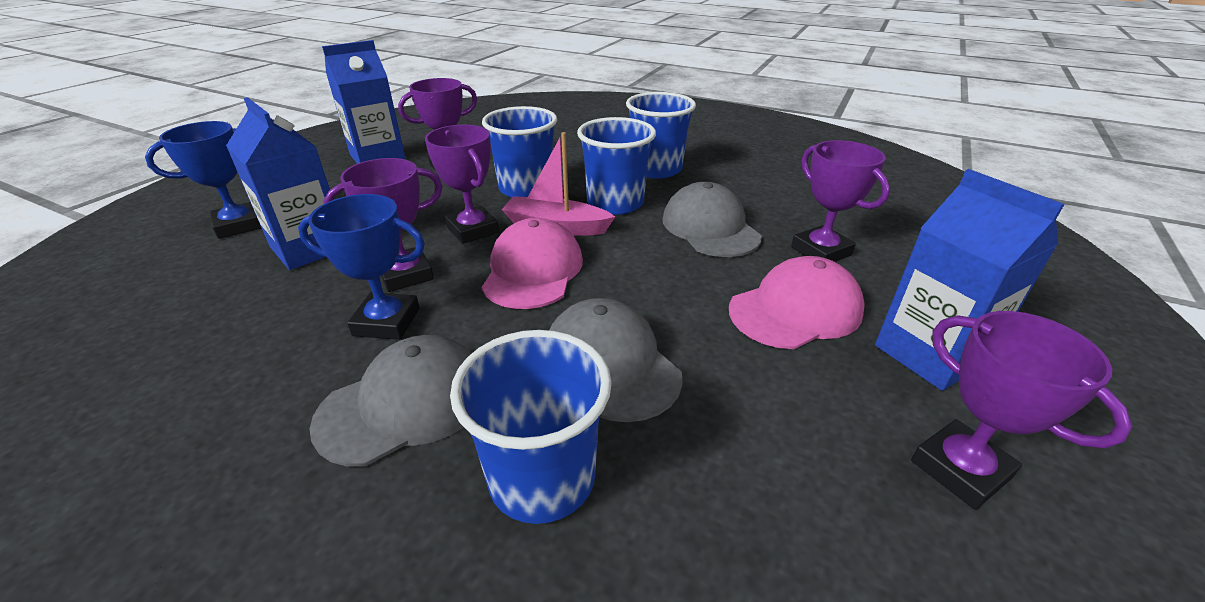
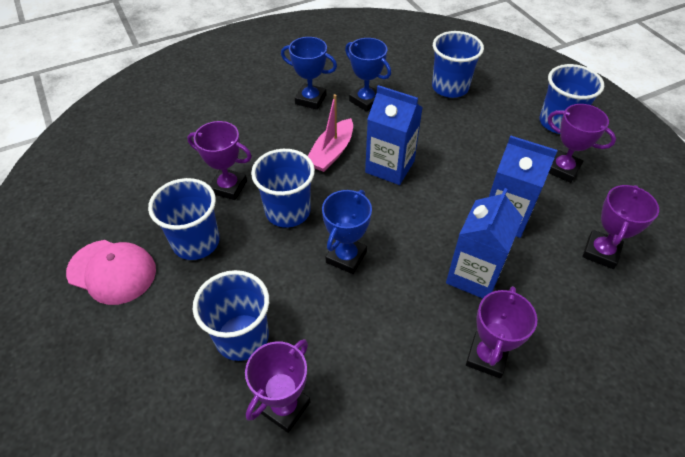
blue cup: 4 -> 5
blue trophy: 2 -> 3
grey cap: 3 -> 0
pink cap: 2 -> 1

